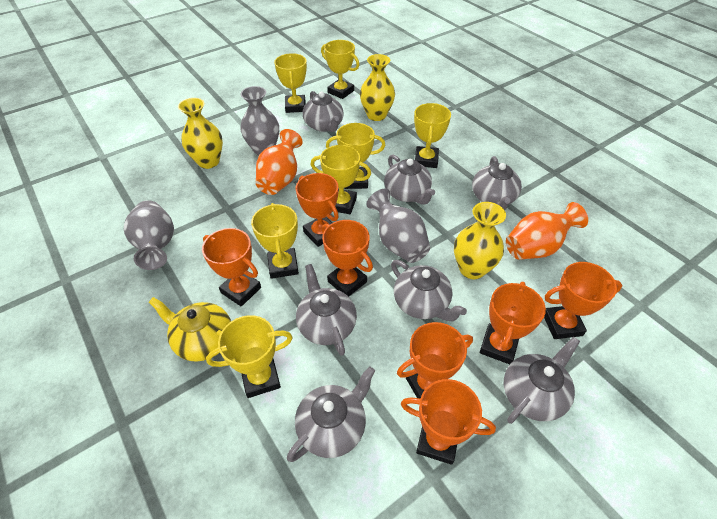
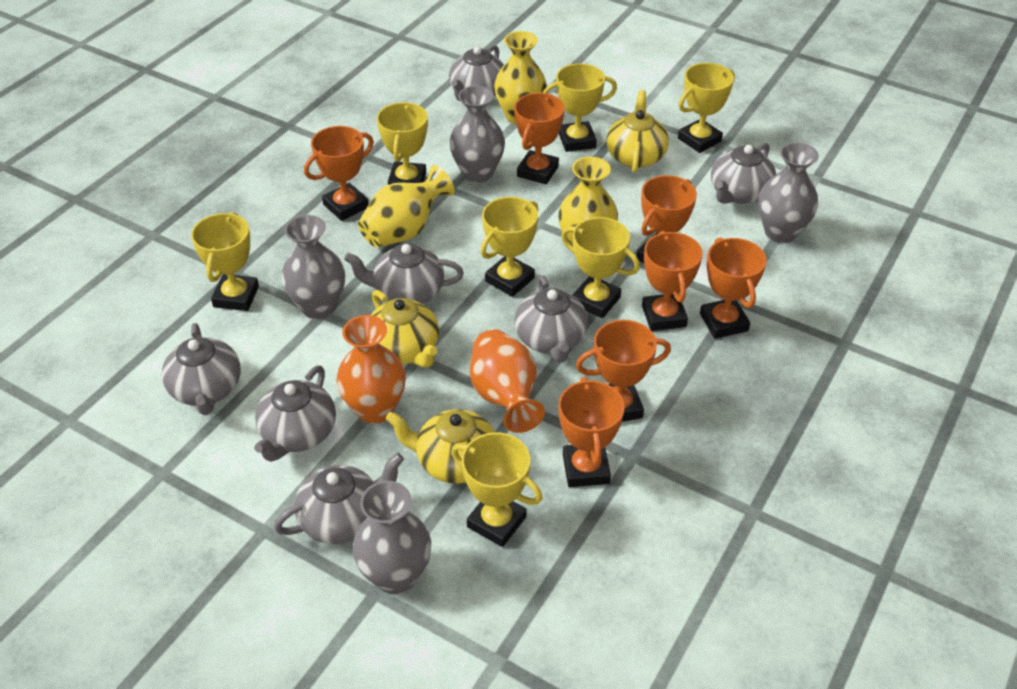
grey vase: 3 -> 4
yellow teapot: 1 -> 3

